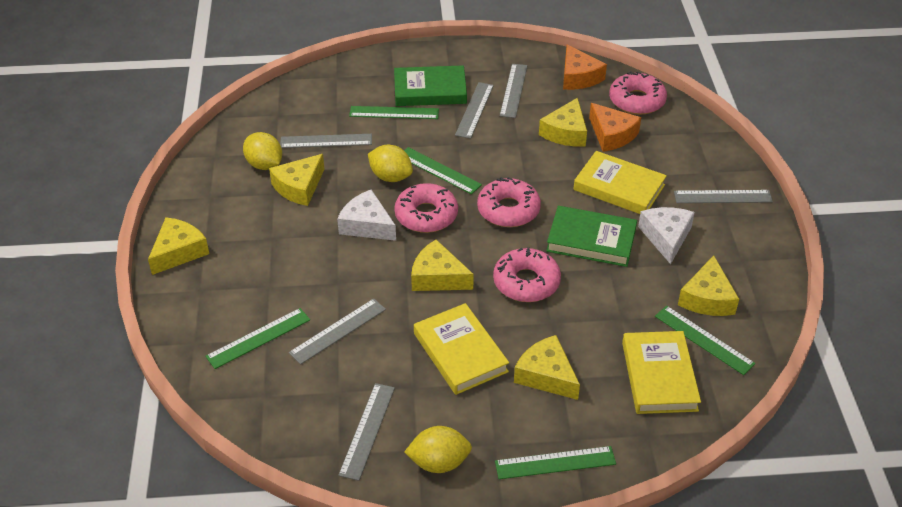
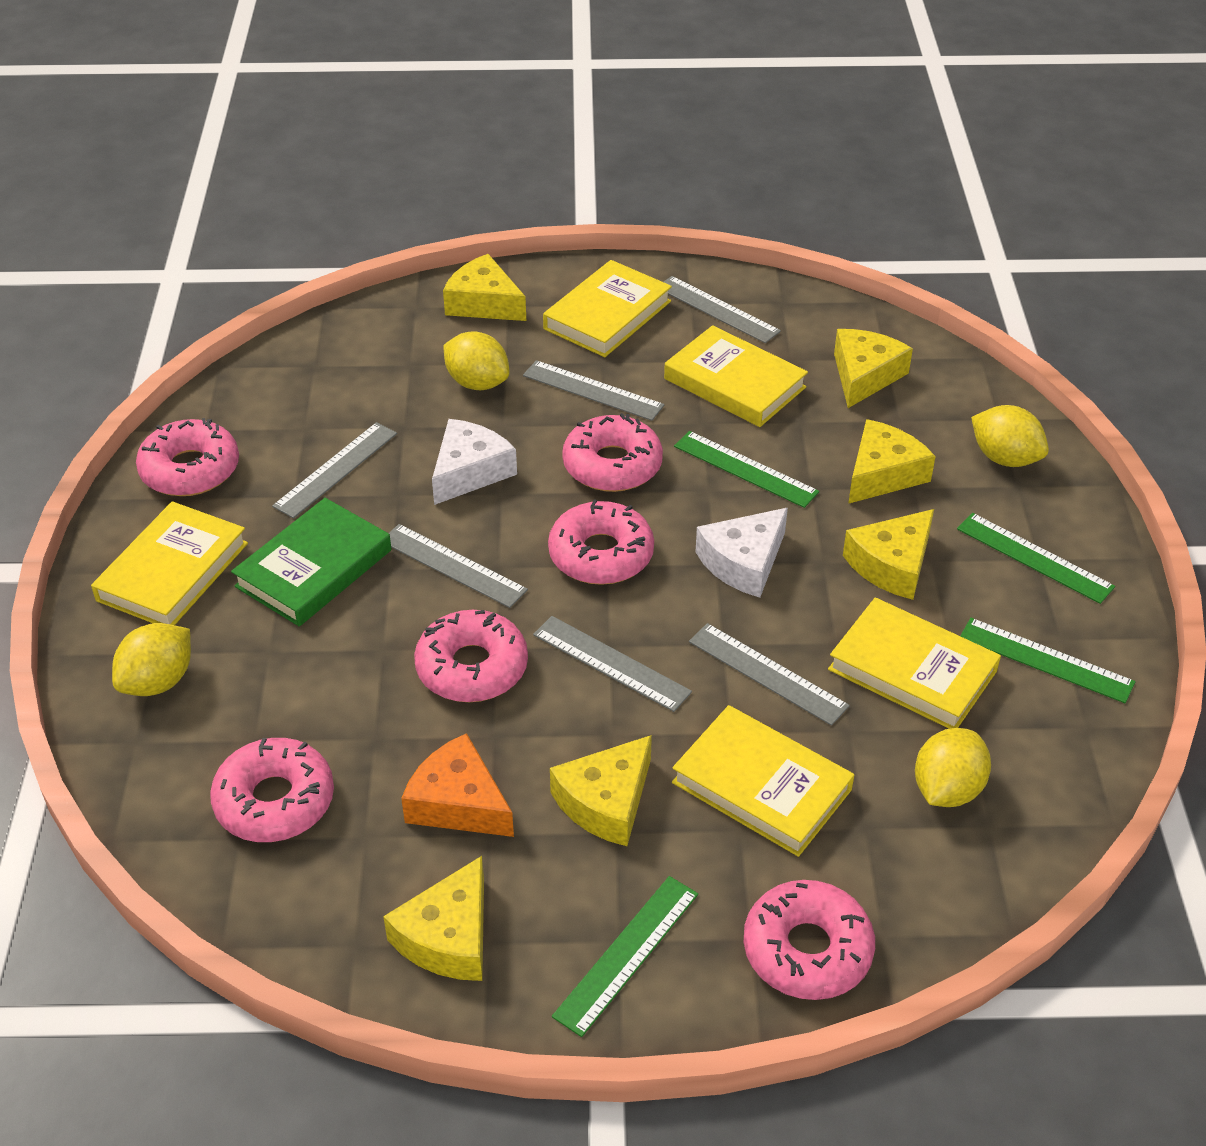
green book: 2 -> 1
green ruler: 5 -> 4
orange cheese: 2 -> 1
pink donut: 4 -> 6
yellow book: 3 -> 5
yellow lemon: 3 -> 4

